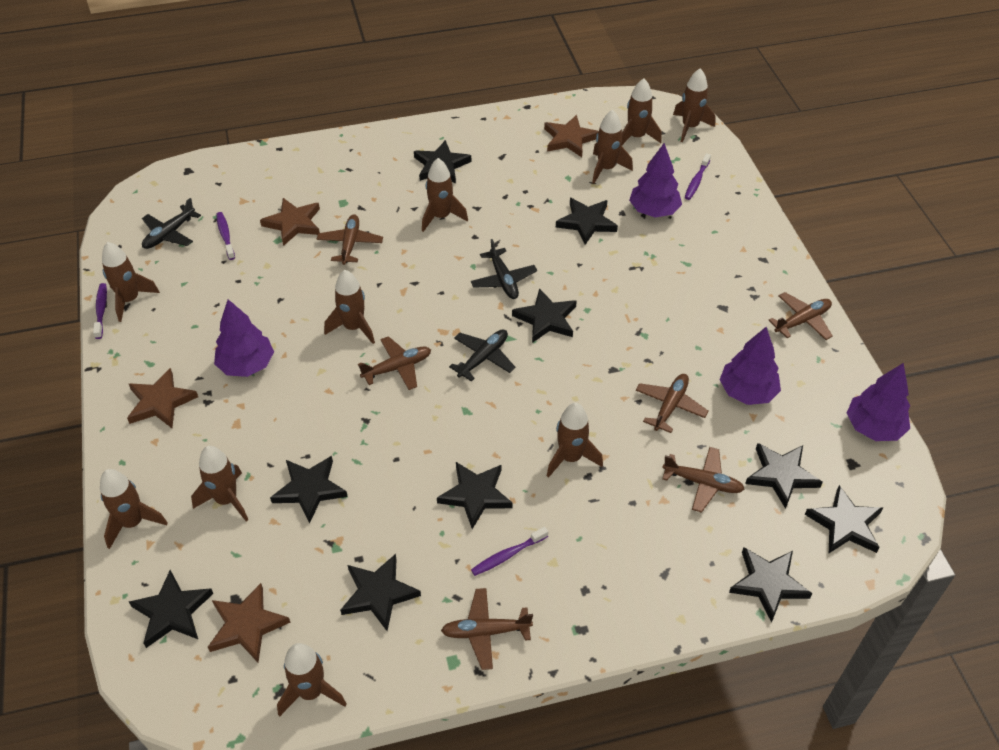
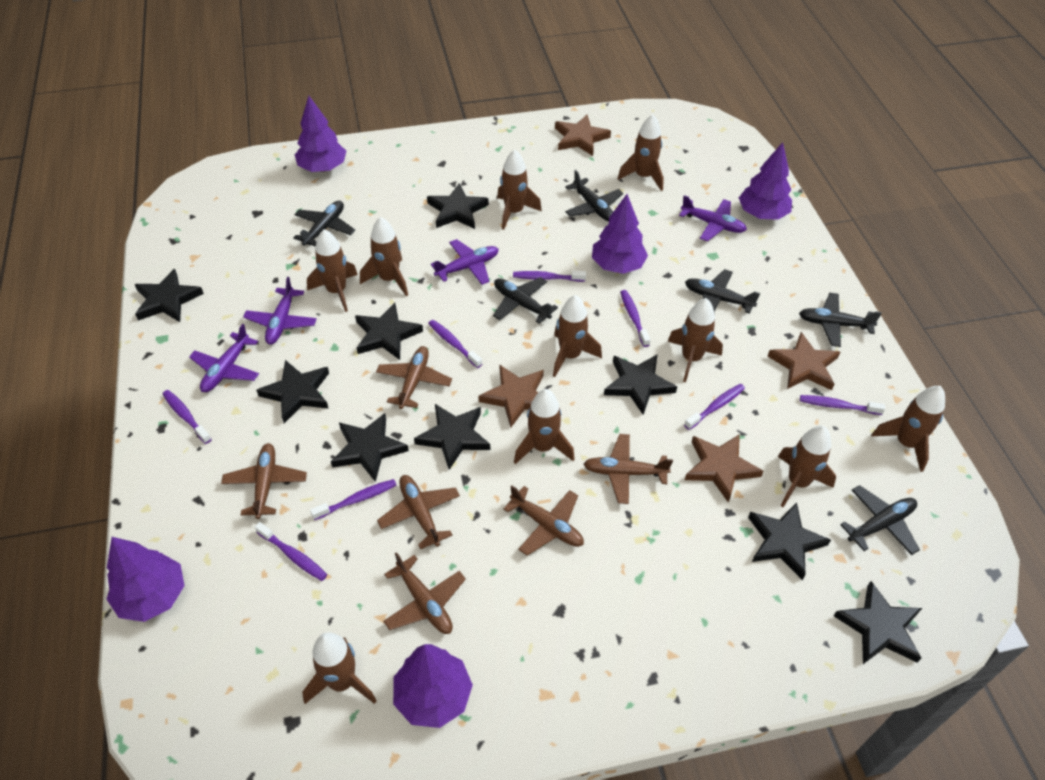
black plane: 3 -> 6
black star: 10 -> 9
purple plane: 0 -> 4
purple toothbrush: 4 -> 8
purple tree: 4 -> 5

